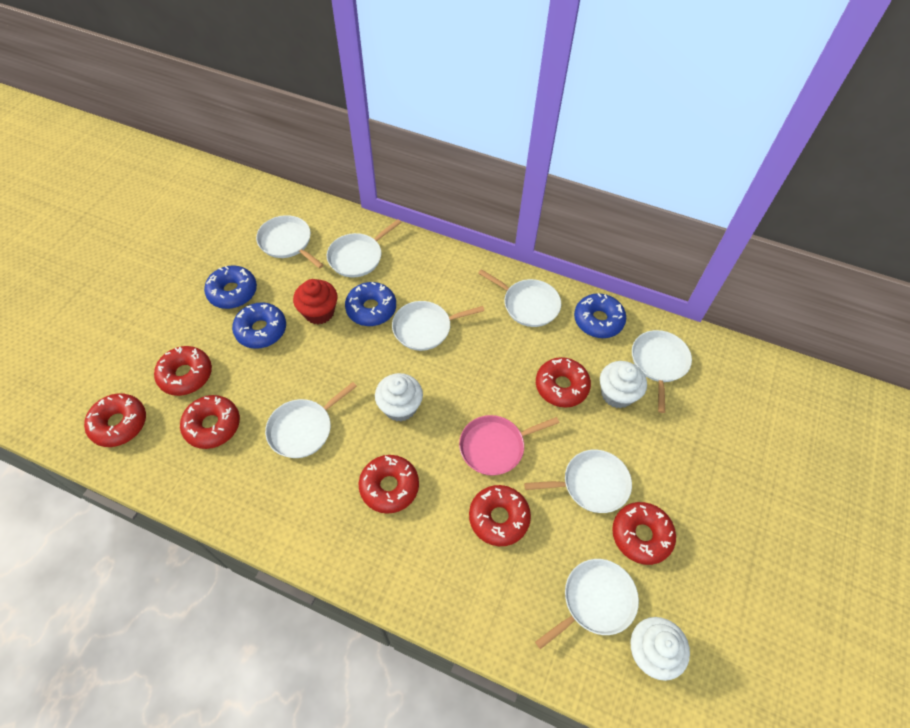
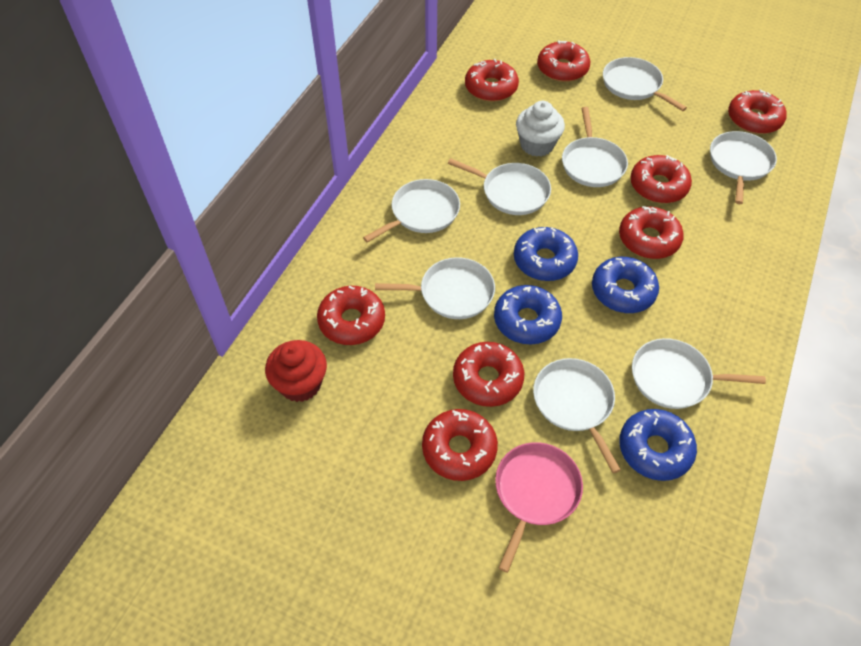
red donut: 7 -> 8
white cupcake: 3 -> 1

